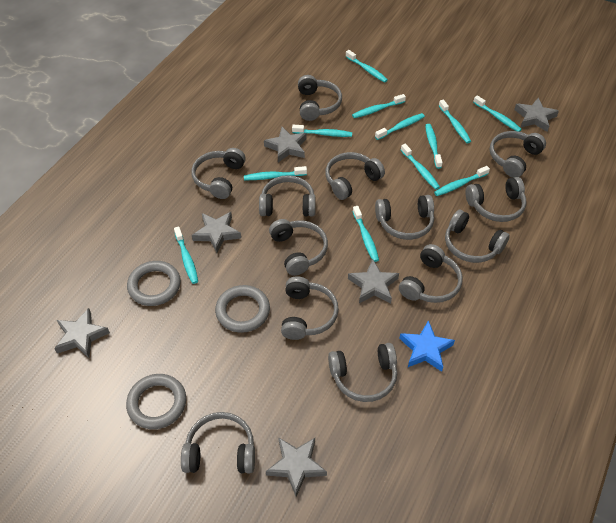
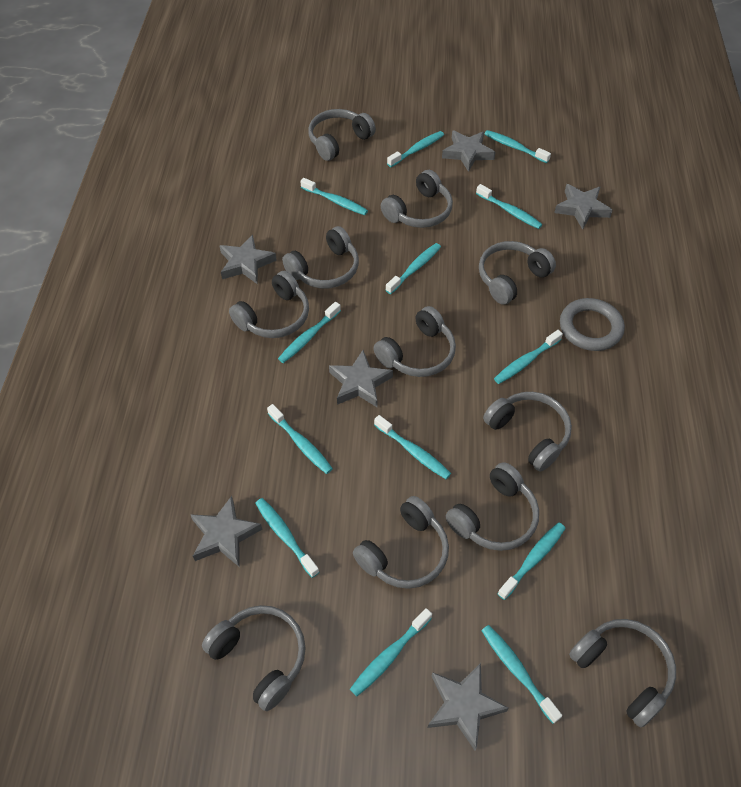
blue star: 1 -> 0
grey headphones: 13 -> 11
grey ring: 3 -> 1
turquoise toothbrush: 12 -> 13

